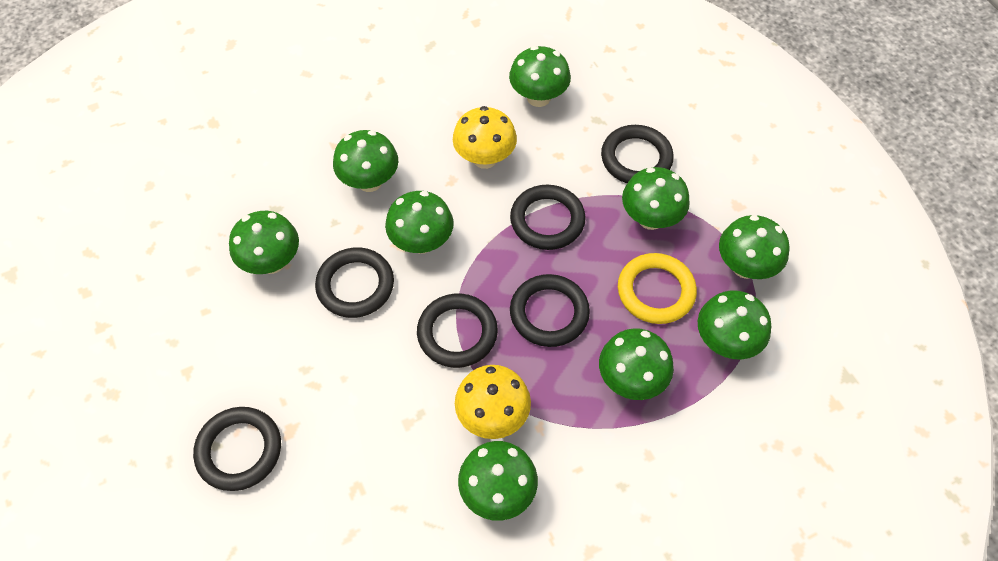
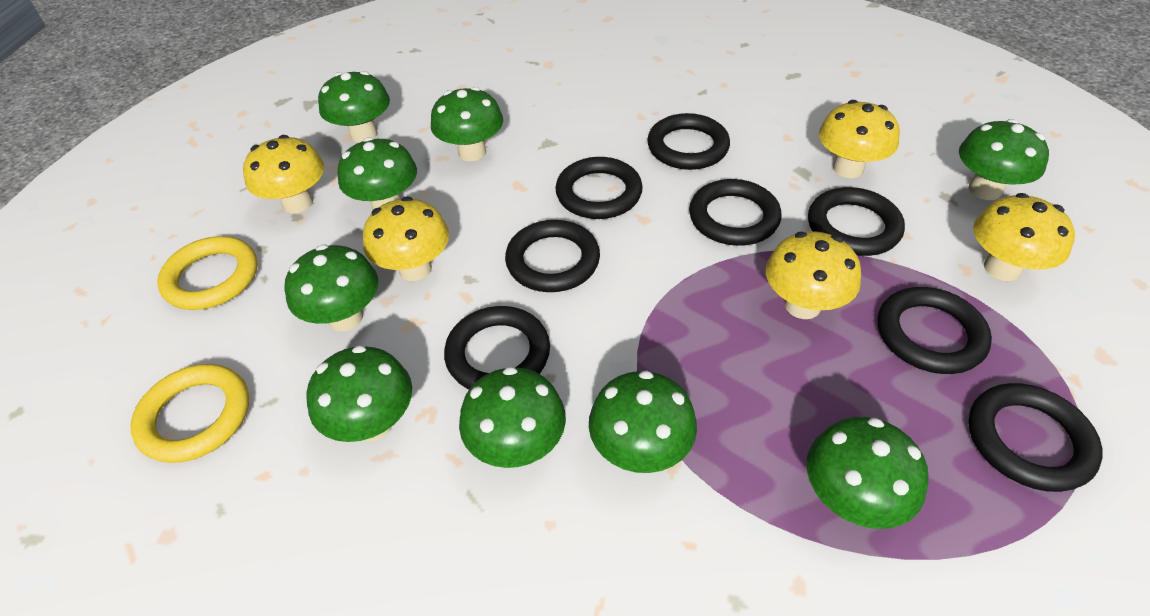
black ring: 6 -> 8
yellow mushroom: 2 -> 5
yellow ring: 1 -> 2

